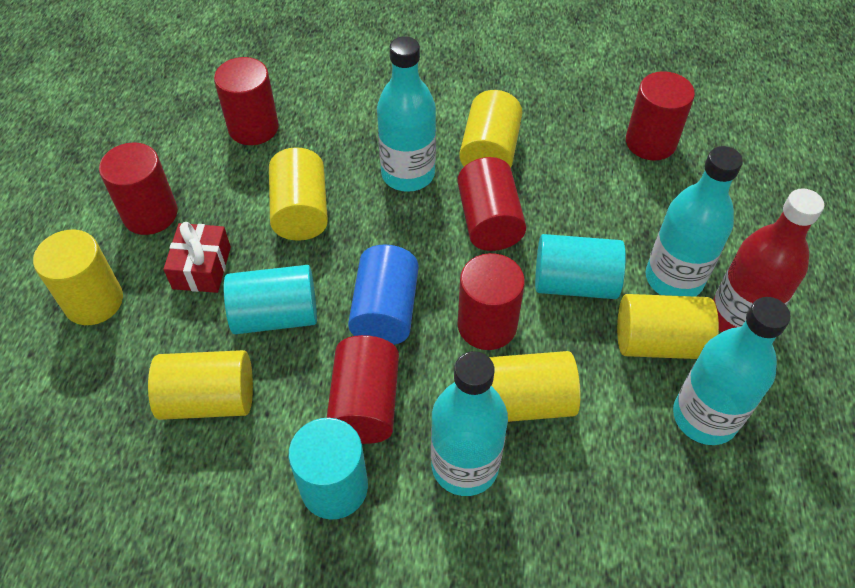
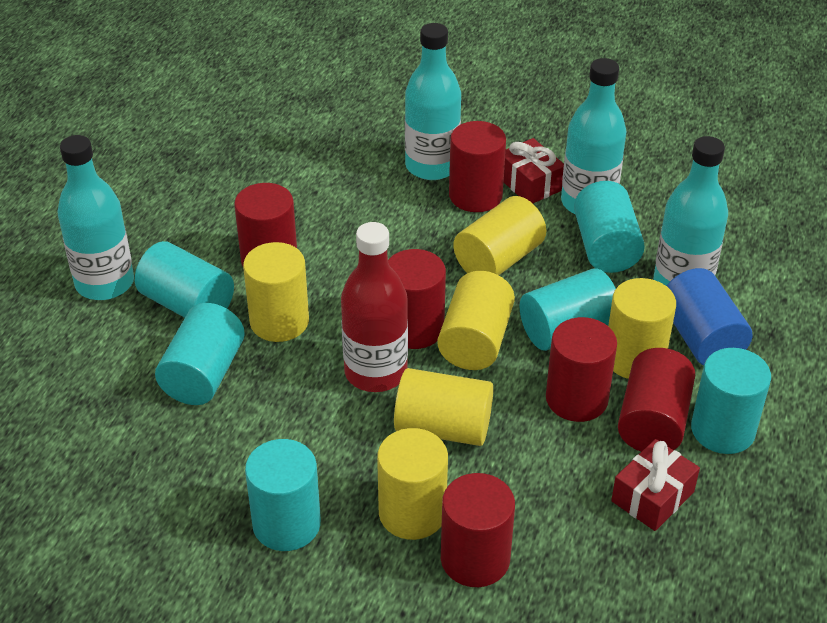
red gift: 1 -> 2
turquoise cylinder: 3 -> 6

